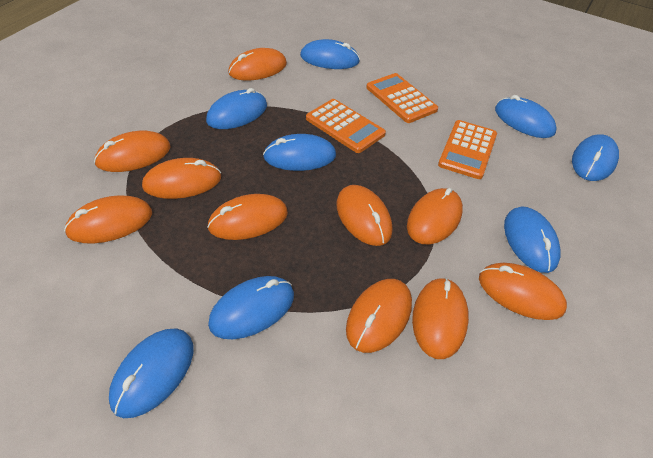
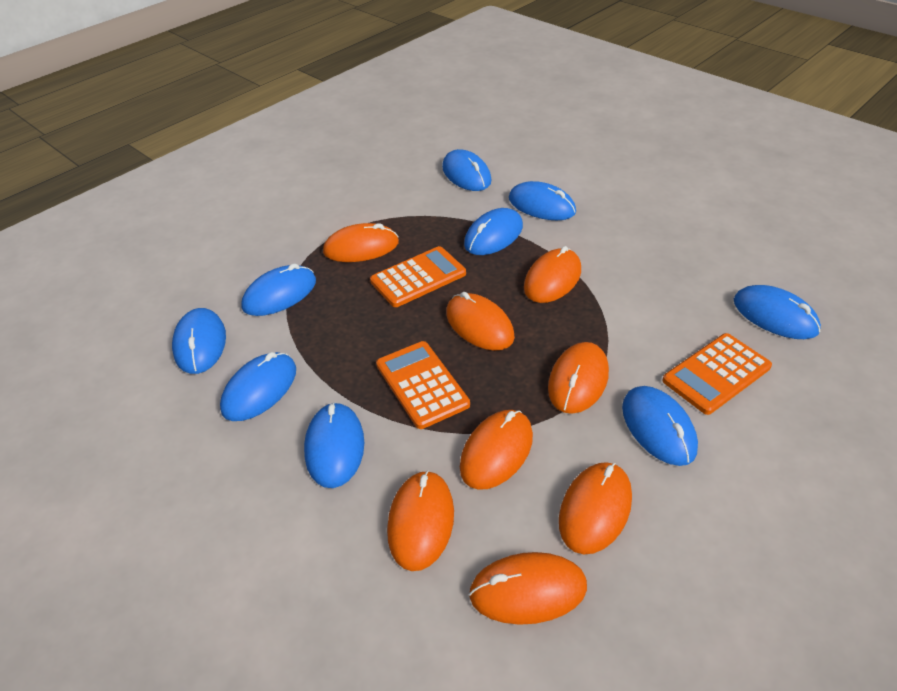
blue mouse: 8 -> 9
orange mouse: 10 -> 8

